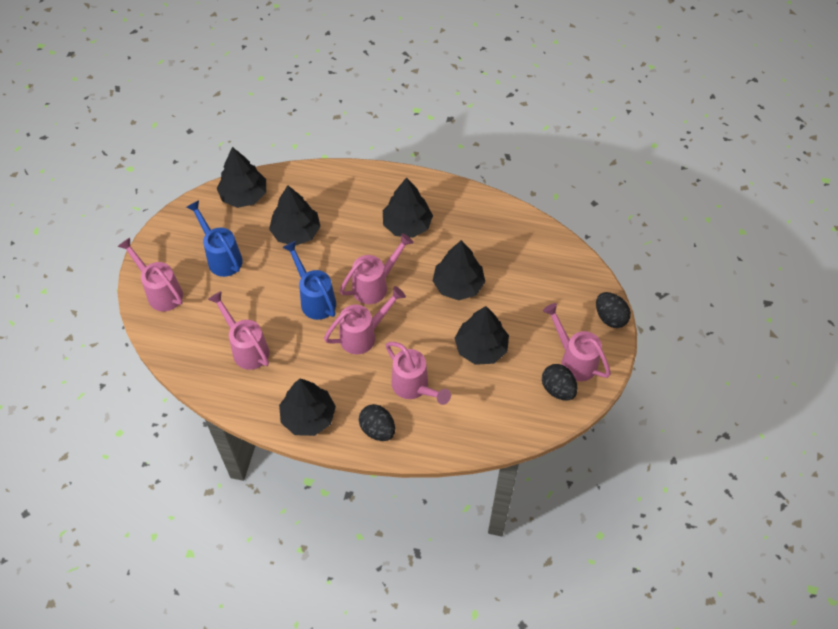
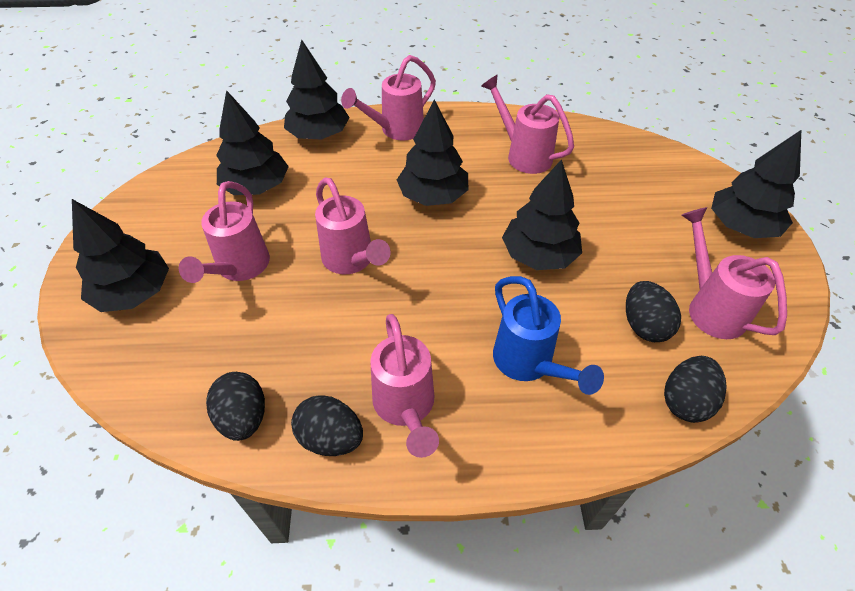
black egg: 3 -> 4
blue watering can: 2 -> 1

